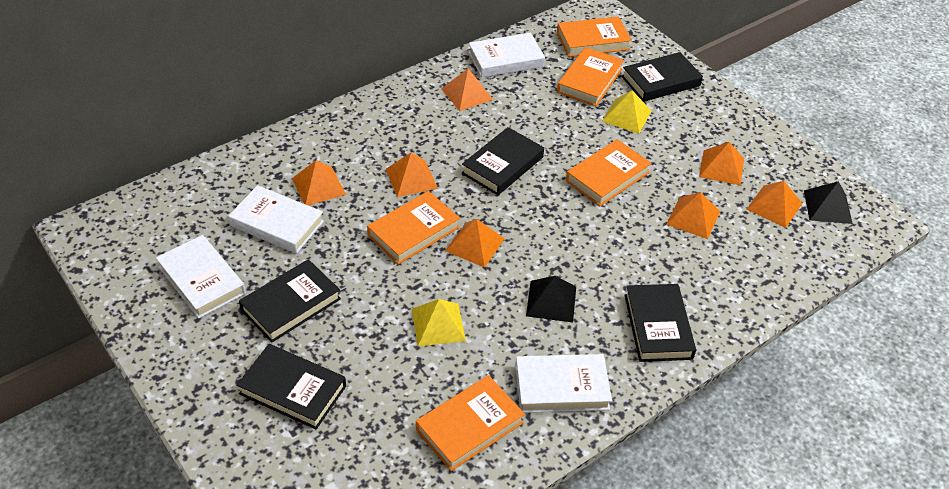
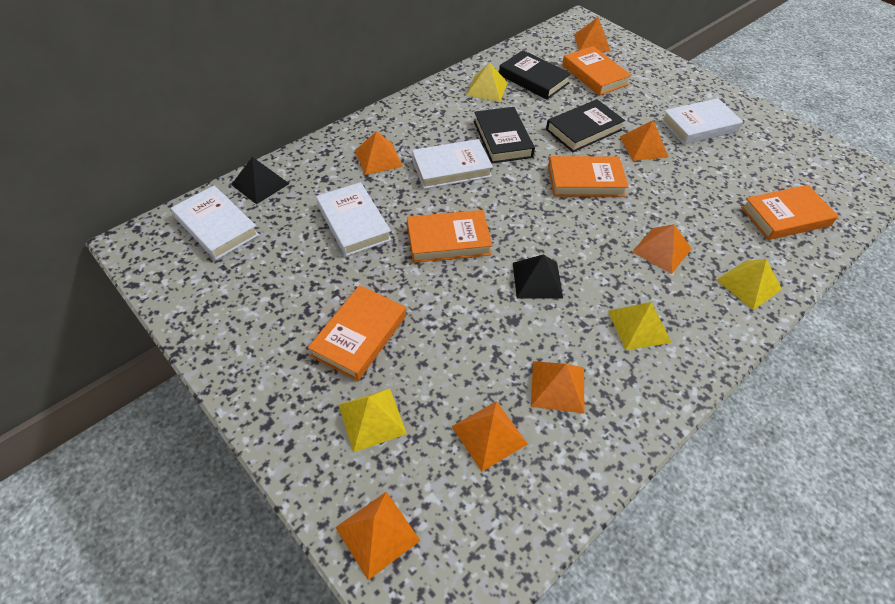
black book: 5 -> 3
yellow pyramid: 2 -> 4

